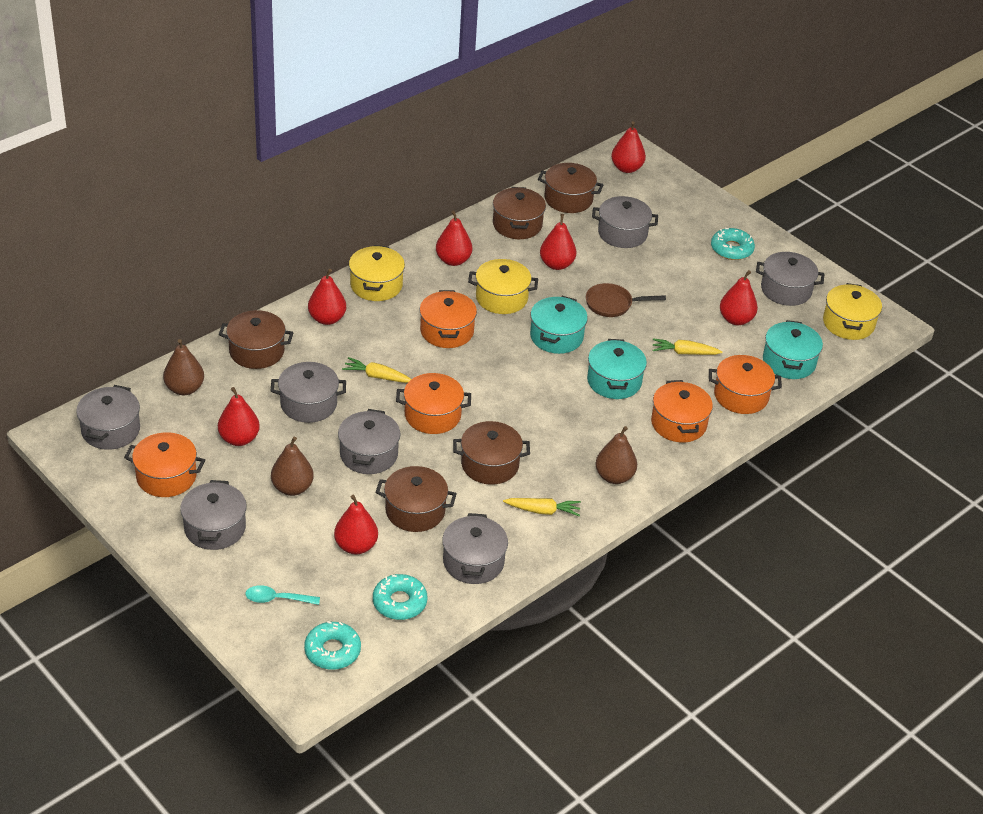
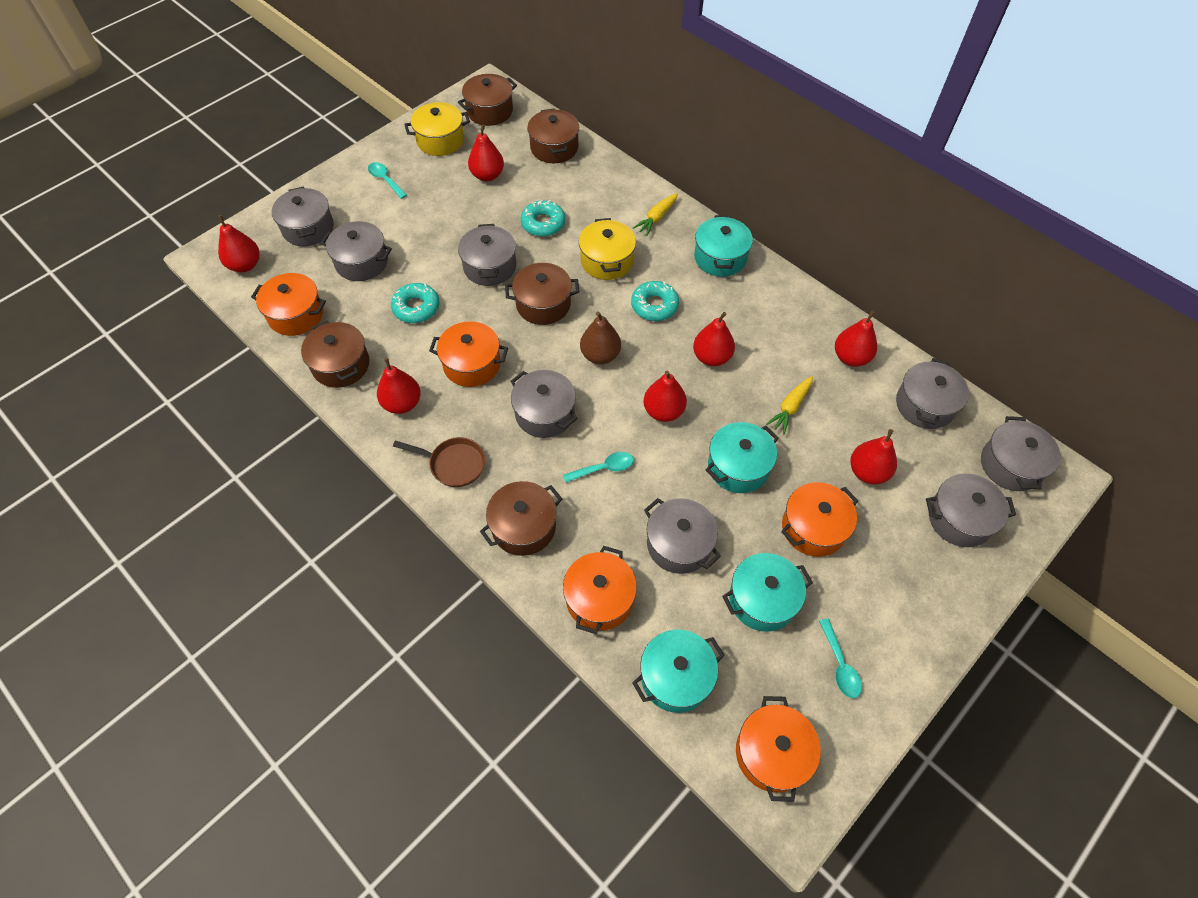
brown pear: 3 -> 1
grey pot: 7 -> 8
turquoise pot: 3 -> 4
turquoise spoon: 1 -> 3
yellow carrot: 3 -> 2
yellow pot: 3 -> 2

